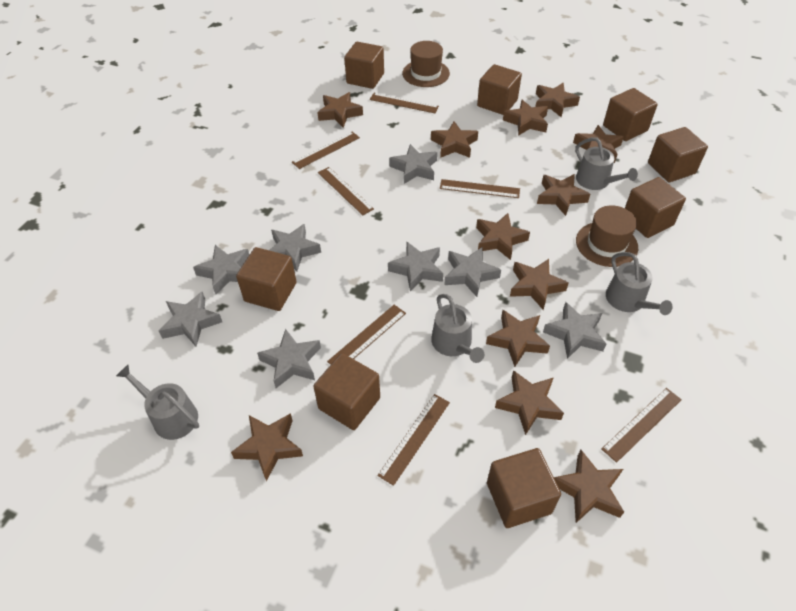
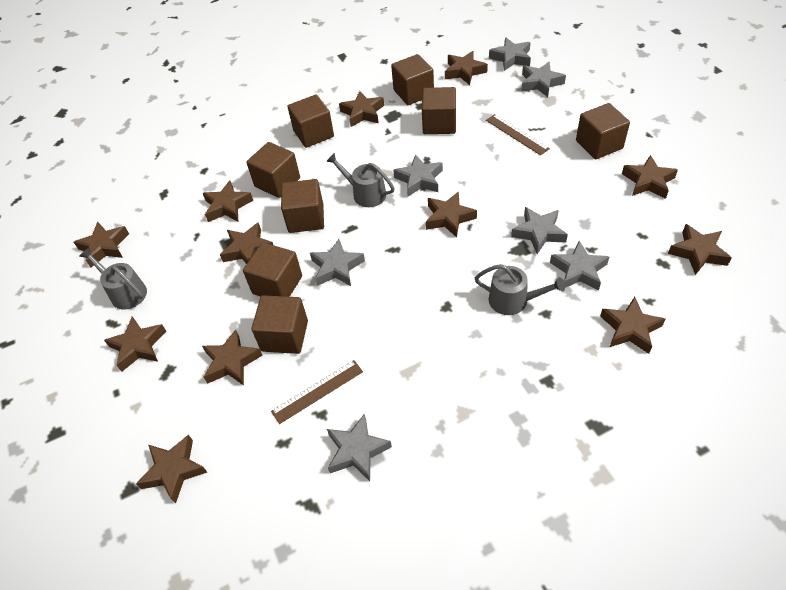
brown hat: 2 -> 0
brown ruler: 7 -> 2
grey star: 8 -> 7
grey watering can: 4 -> 3

